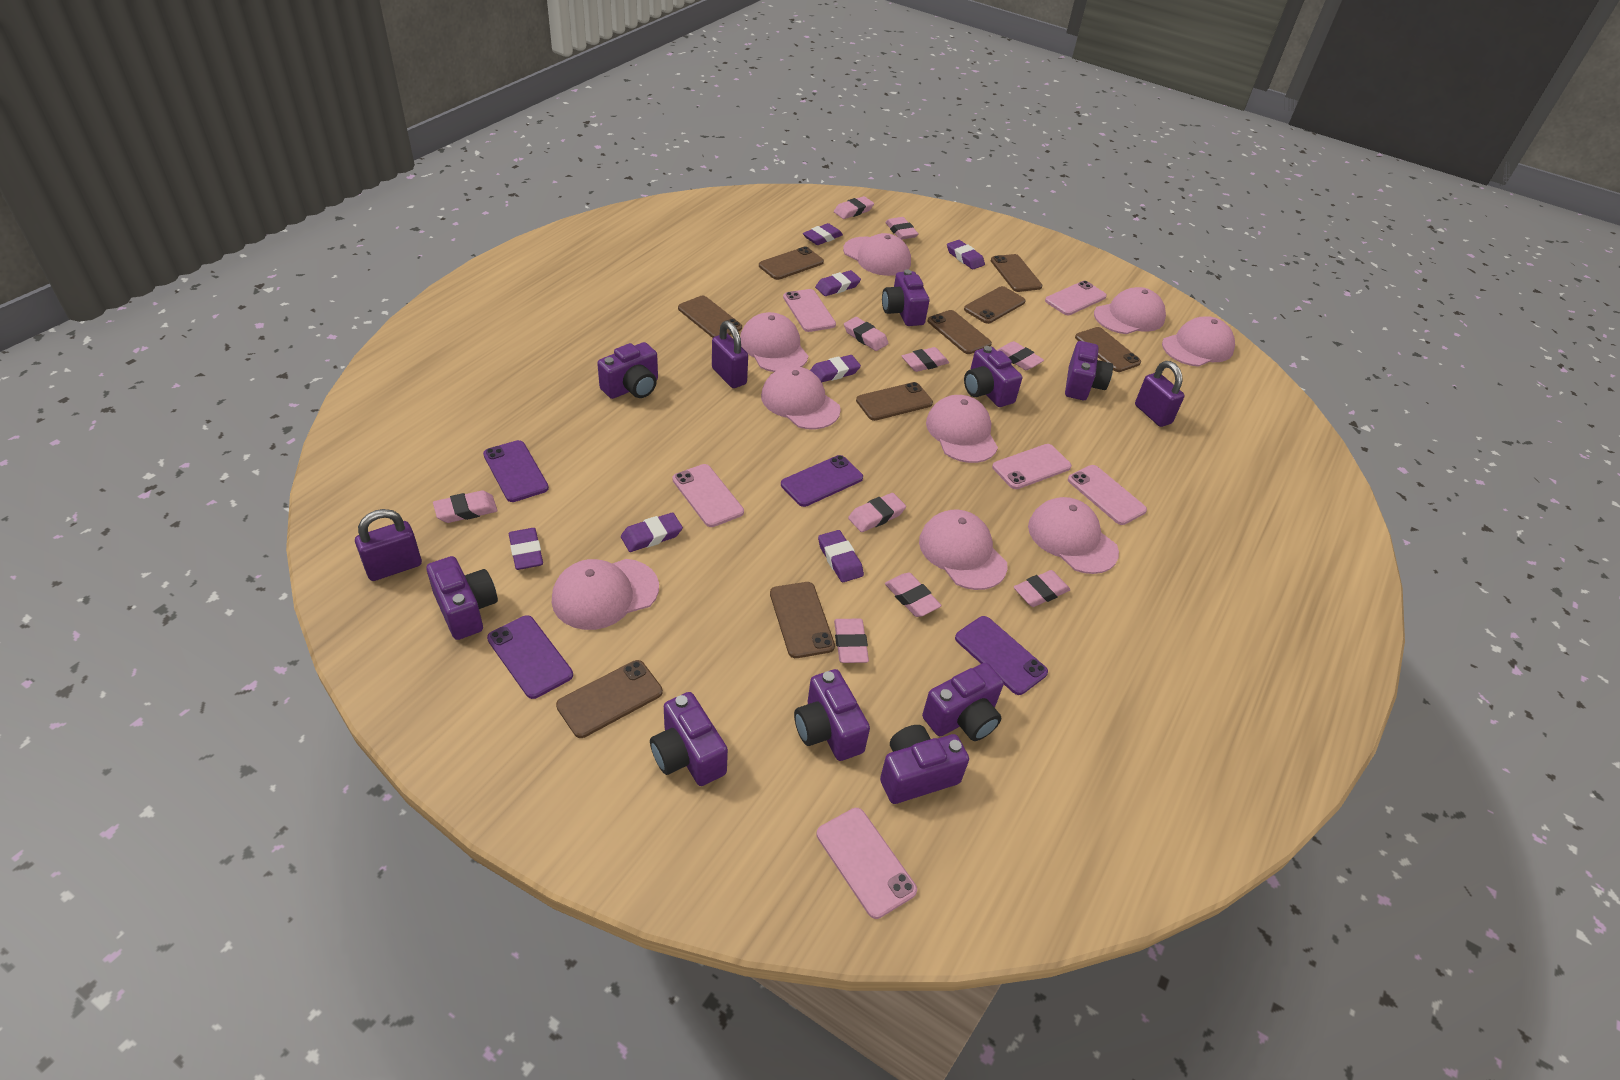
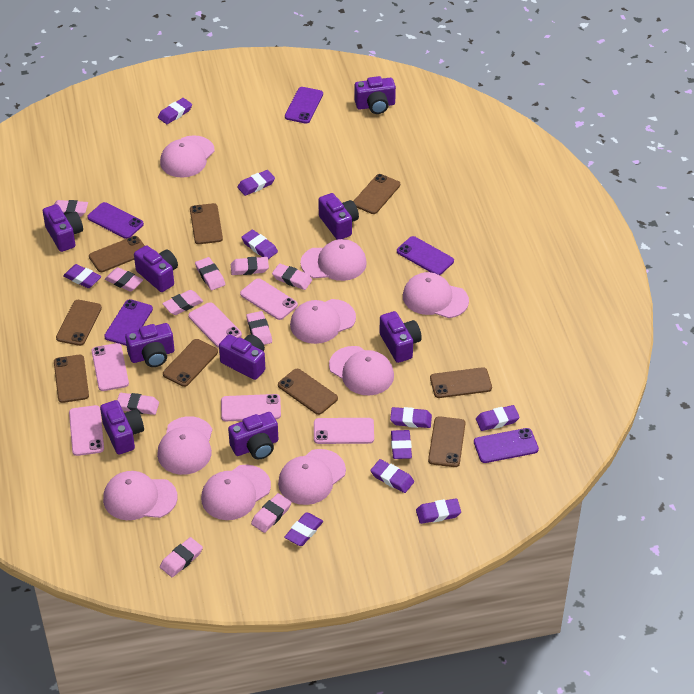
purple eraser: 7 -> 10
purple padlock: 3 -> 0
purple phone: 4 -> 5

